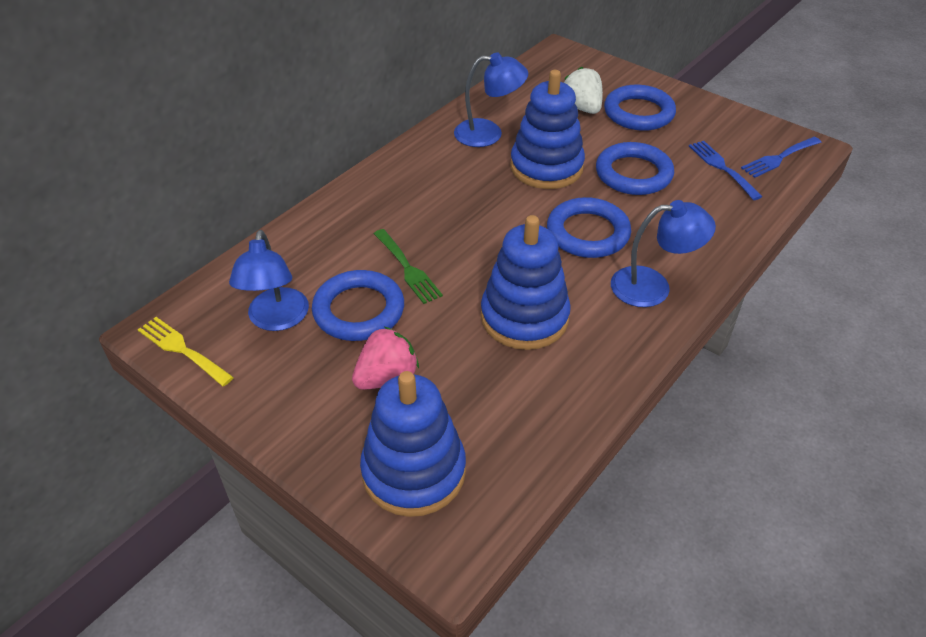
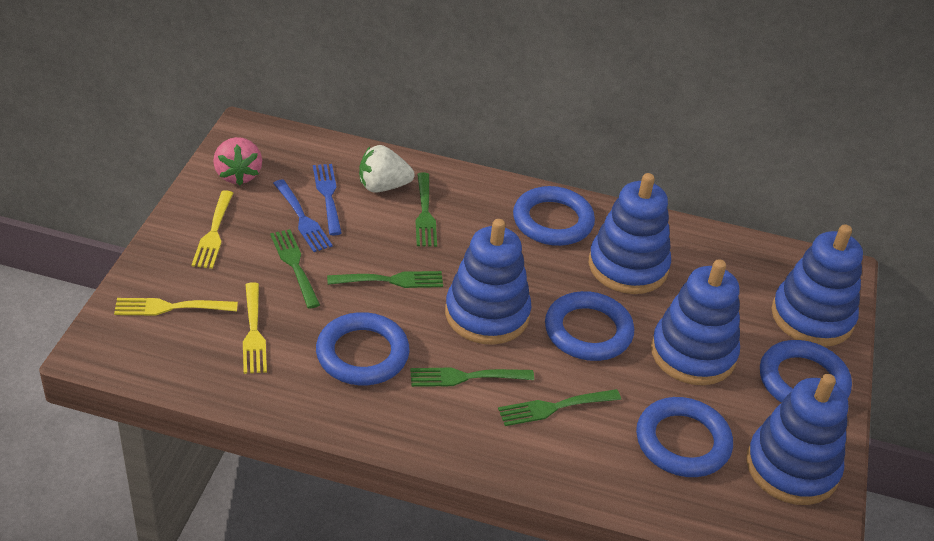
blue lamp: 3 -> 0
blue ring: 4 -> 5
blue stacking toy: 3 -> 5
green fork: 1 -> 5
yellow fork: 1 -> 3

